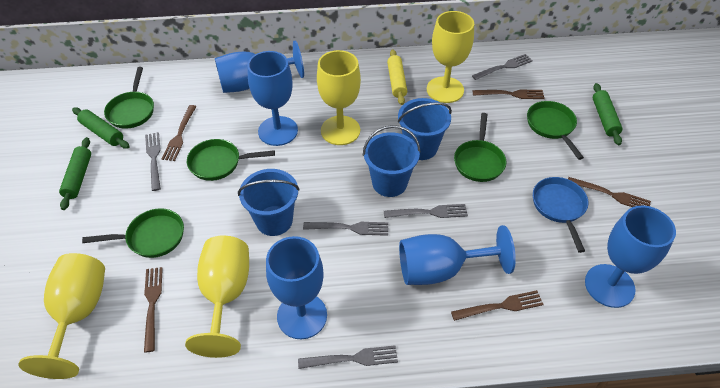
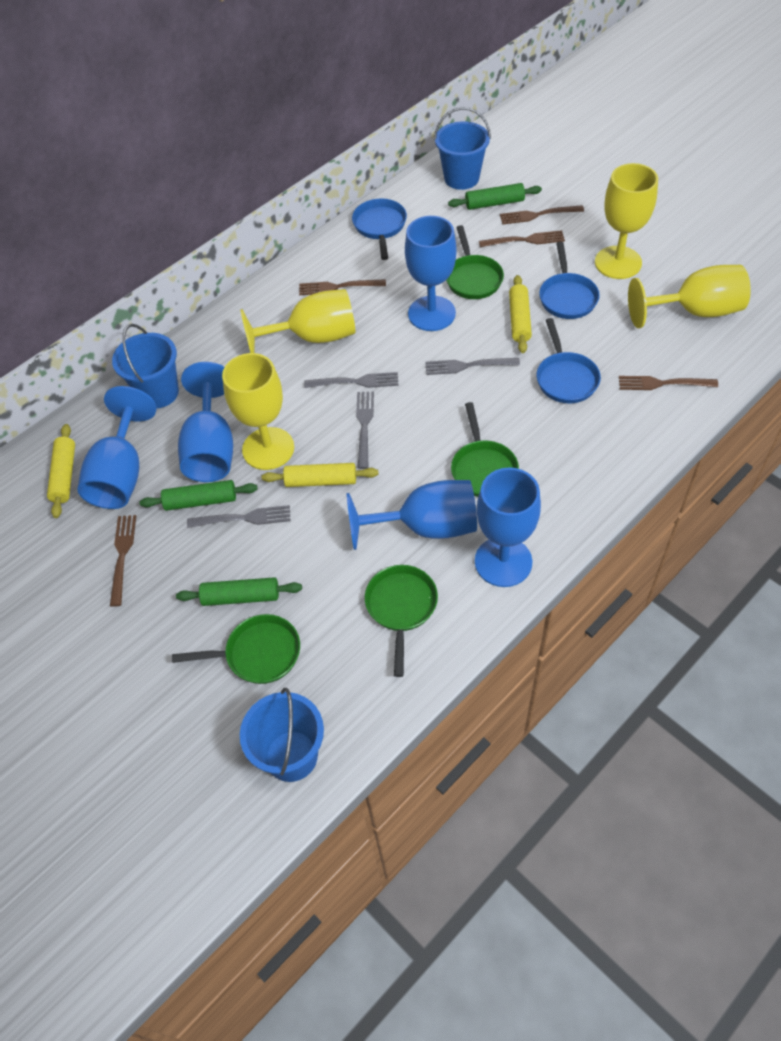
blue pan: 1 -> 3
green pan: 5 -> 4
grey fork: 5 -> 4
yellow rolling pin: 1 -> 3

